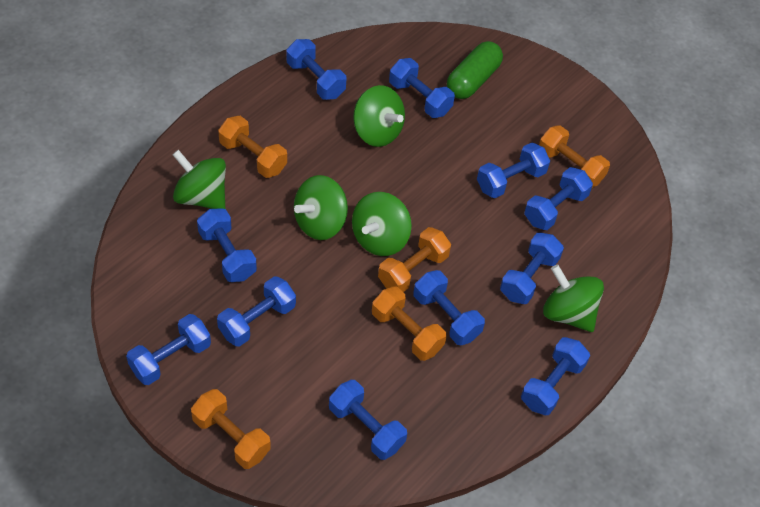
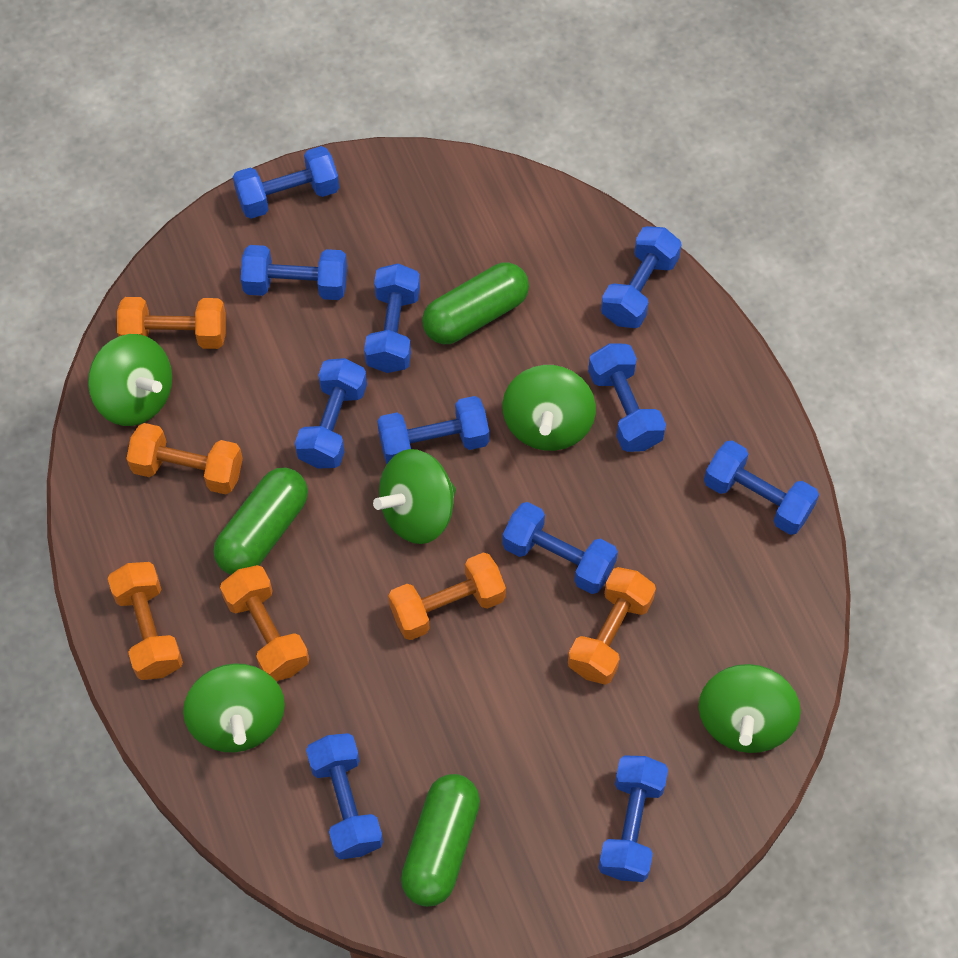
green capsule: 1 -> 3
orange dumbbell: 5 -> 6

